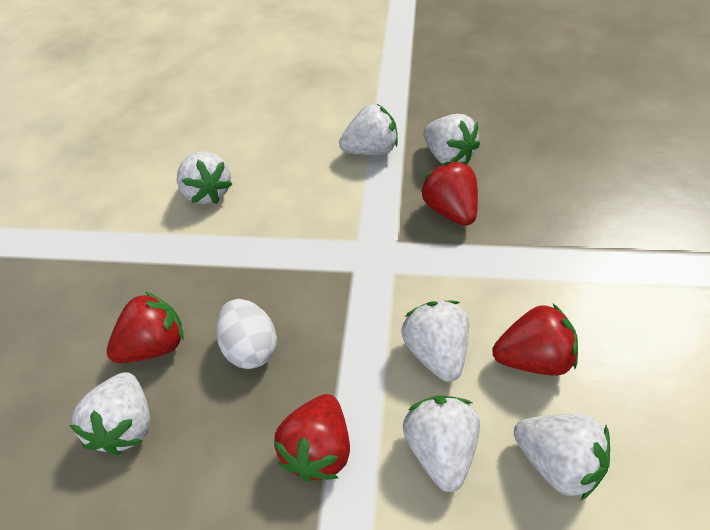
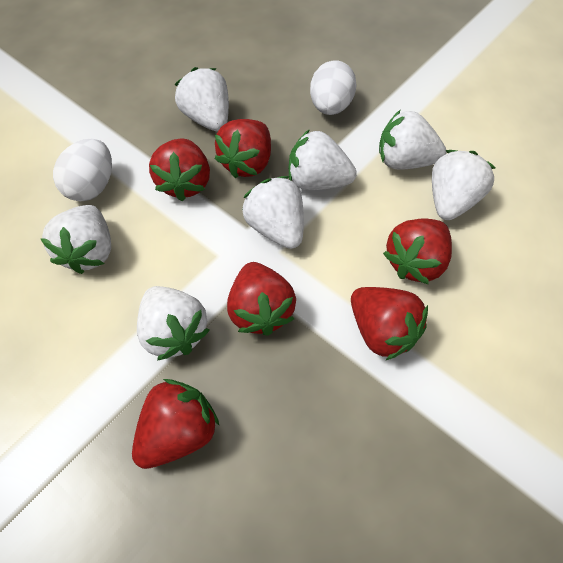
red strawberry: 4 -> 6
white egg: 1 -> 2

